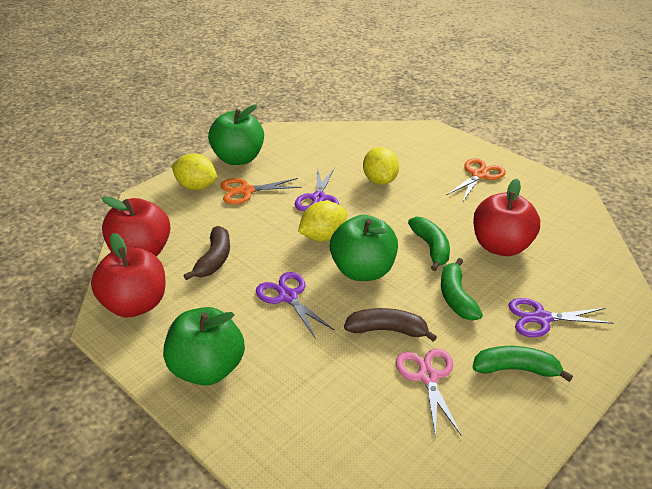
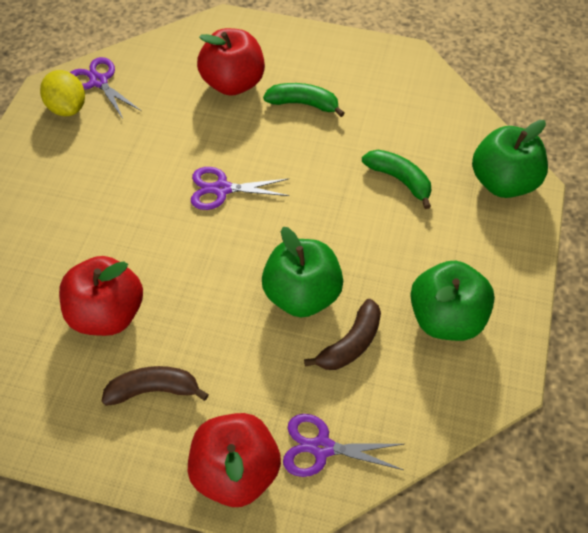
green banana: 3 -> 2
orange scissors: 2 -> 0
pink scissors: 1 -> 0
yellow lemon: 3 -> 1

